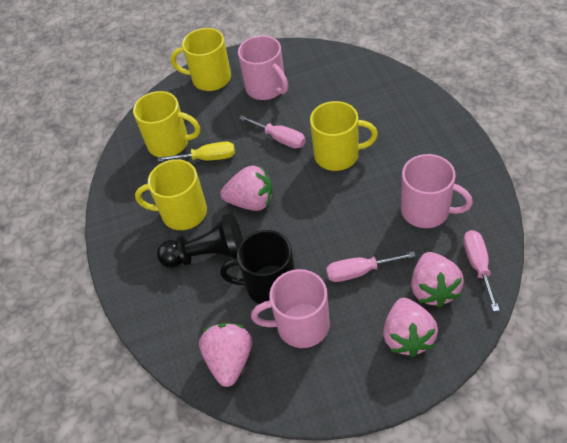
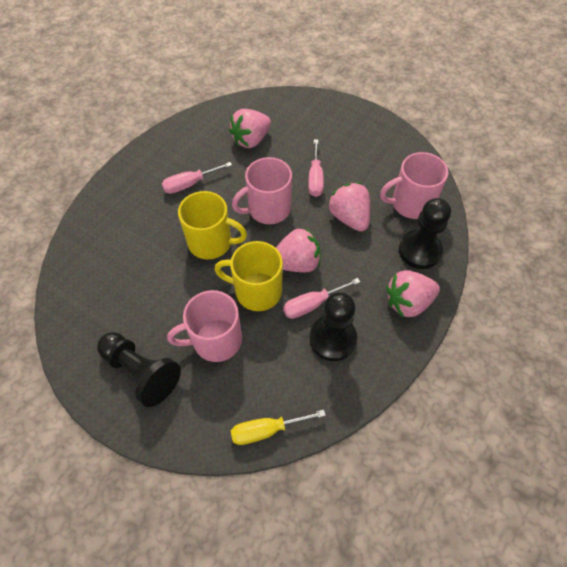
black mug: 1 -> 0
black pawn: 1 -> 3
yellow mug: 4 -> 2

